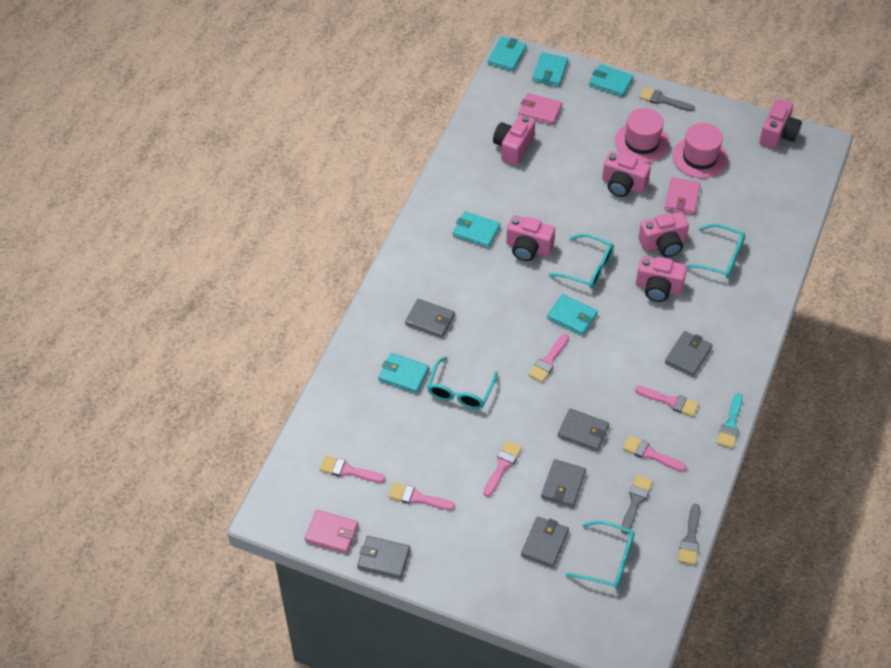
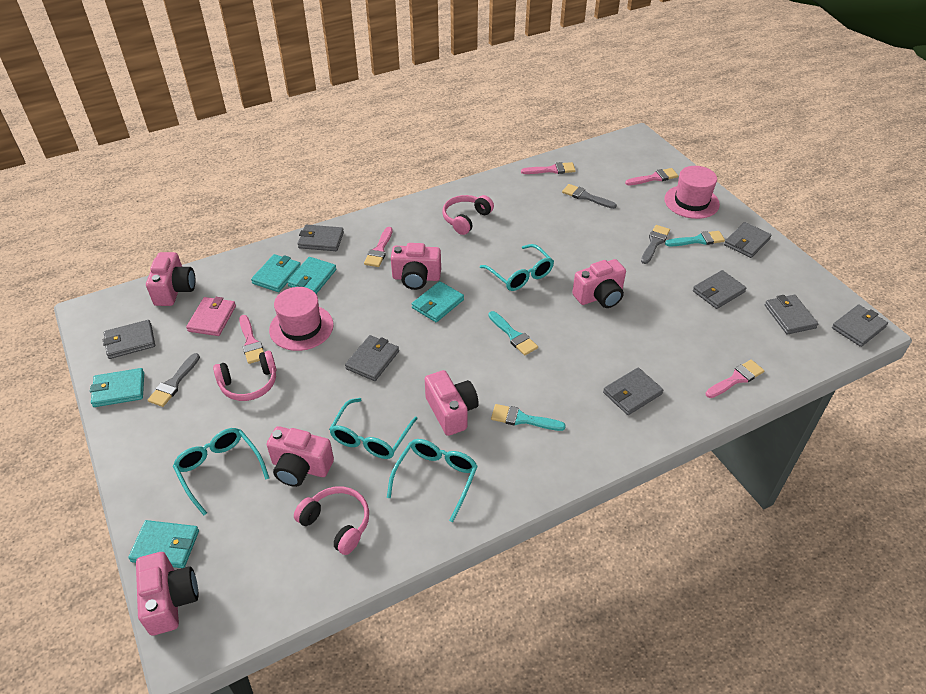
grey wallet: 6 -> 8
pink brush: 6 -> 5
pink headphones: 0 -> 3
pink wallet: 3 -> 1
turquoise brush: 1 -> 3
turquoise wallet: 6 -> 5

